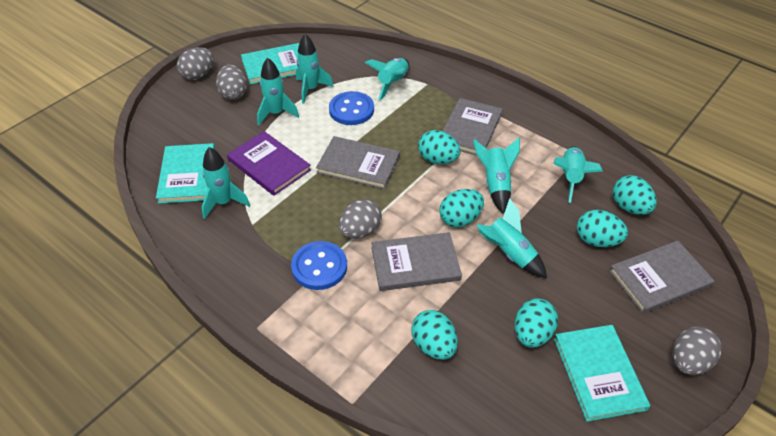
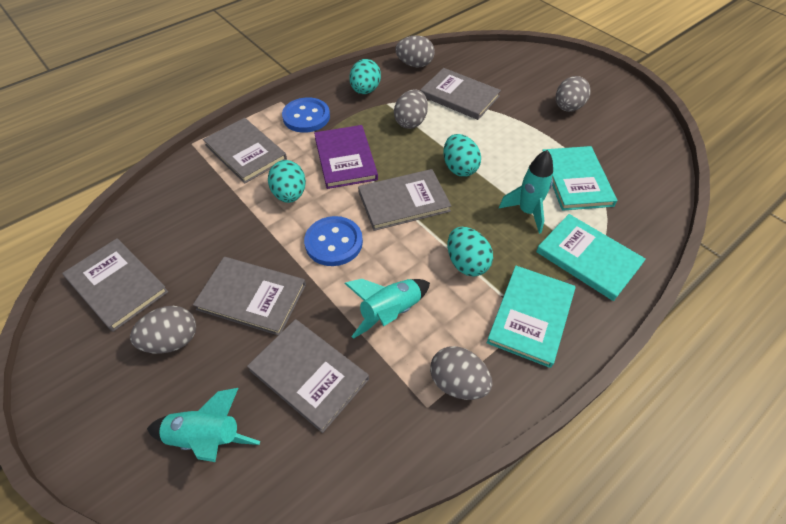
grey book: 4 -> 6
grey egg: 4 -> 5
turquoise egg: 6 -> 4
turquoise rocket: 7 -> 3

